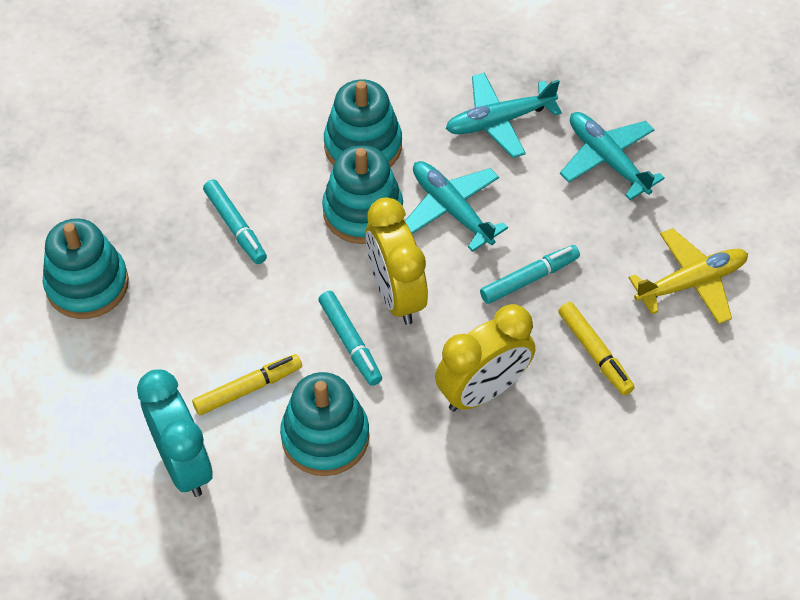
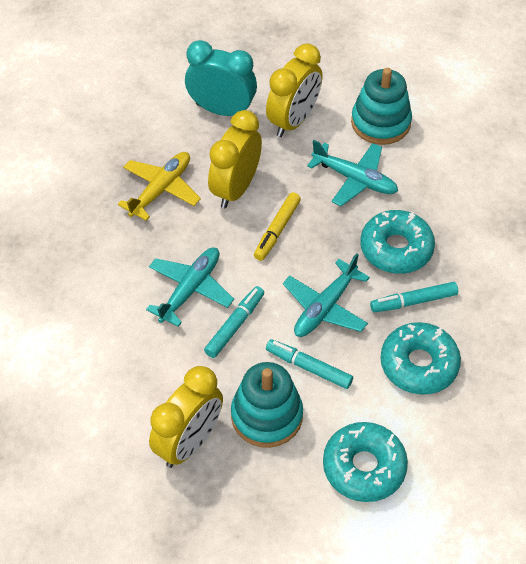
turquoise donut: 0 -> 3
turquoise stacking toy: 4 -> 2
yellow clock: 2 -> 3
yellow marker: 2 -> 1

